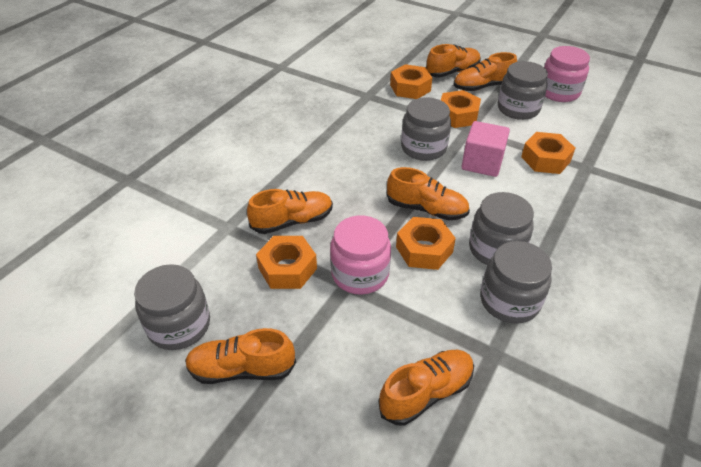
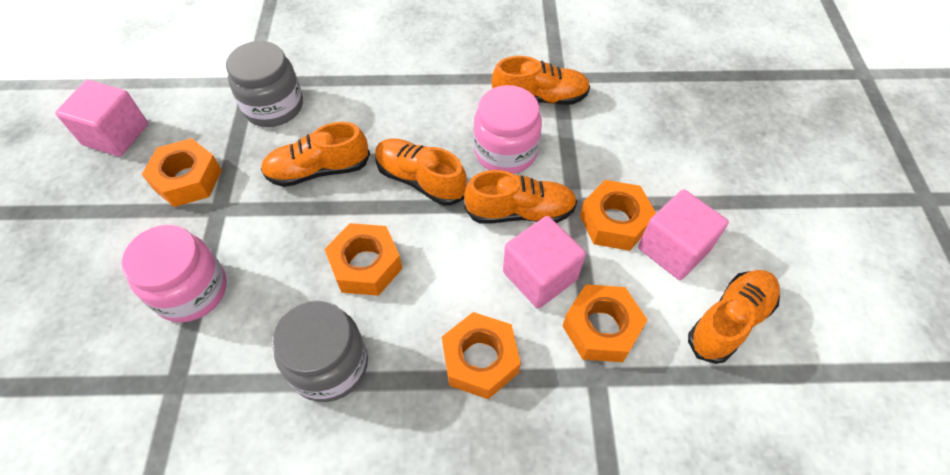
grey jar: 5 -> 2
orange shoe: 6 -> 5
pink cube: 1 -> 3

